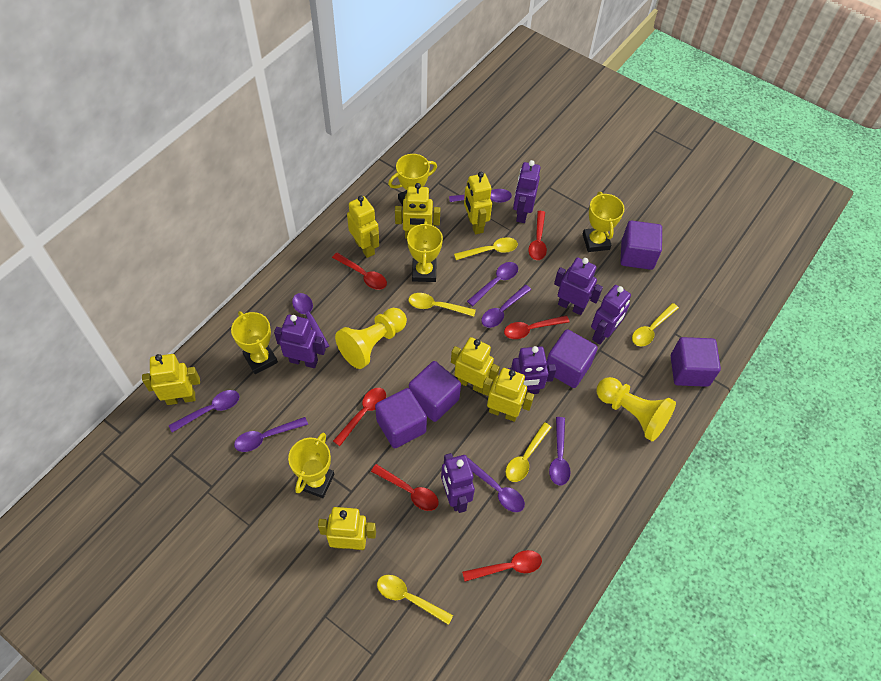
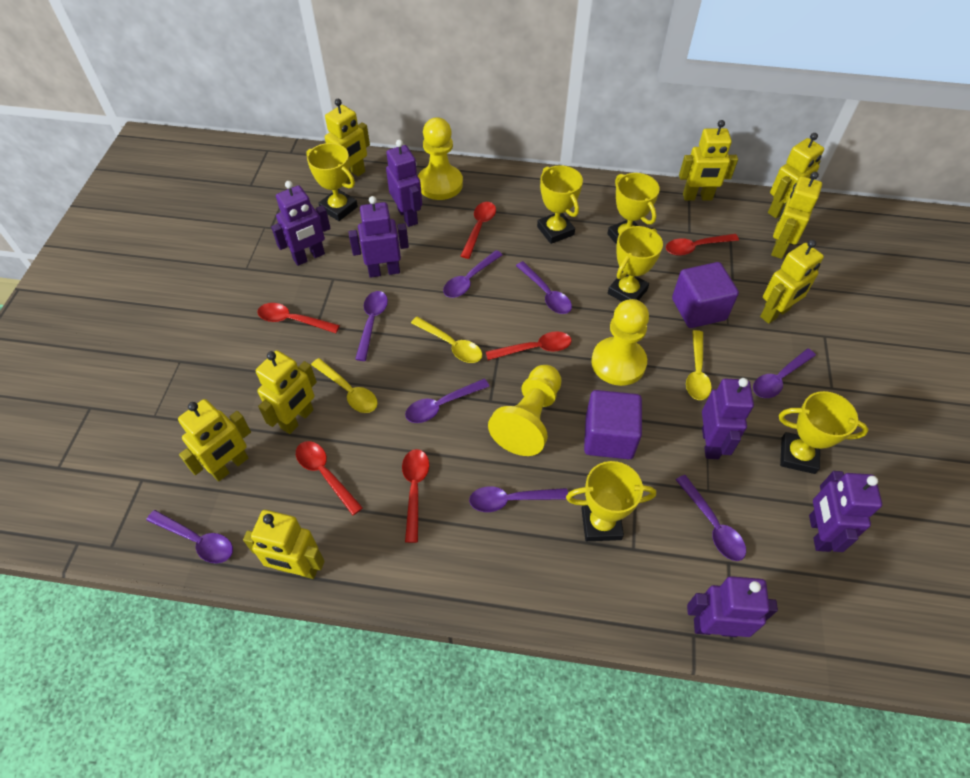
purple cube: 5 -> 2
yellow pawn: 2 -> 3
yellow robot: 7 -> 8
yellow spoon: 5 -> 3
yellow trophy: 5 -> 6

